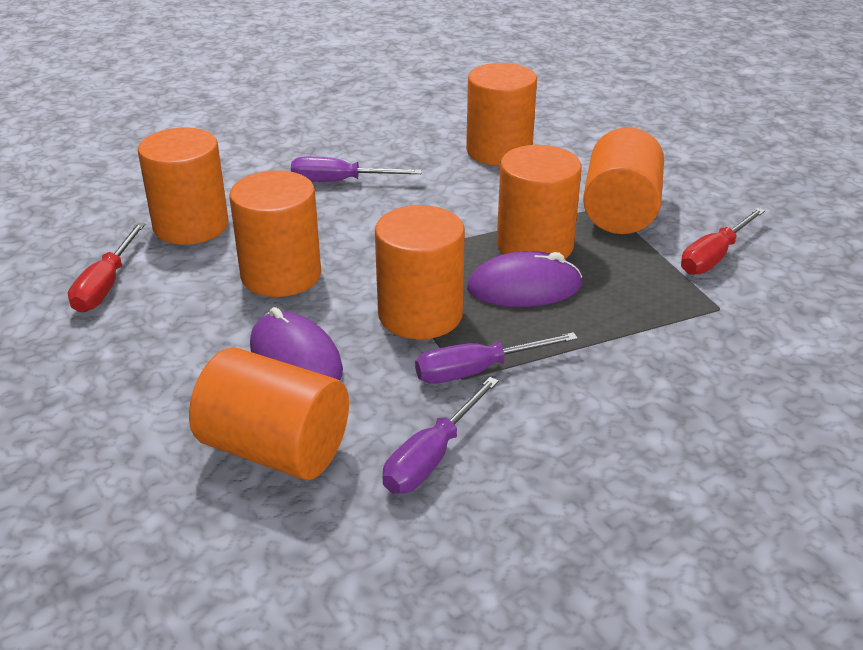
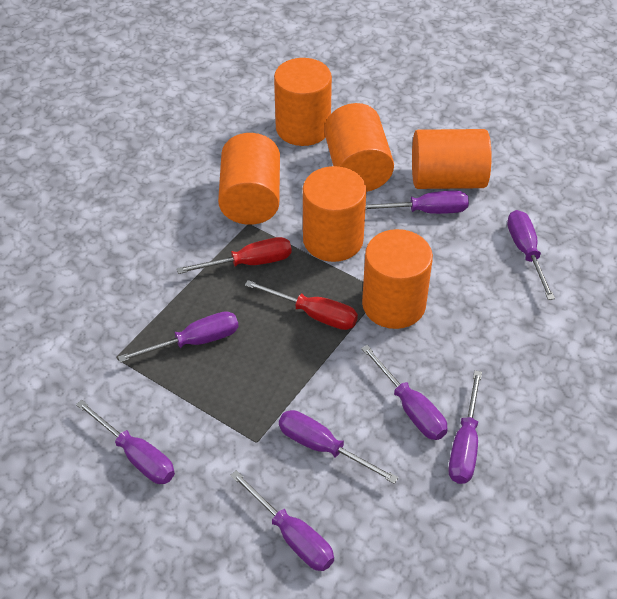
orange cylinder: 7 -> 6
purple mouse: 2 -> 0
purple screwdriver: 3 -> 8

